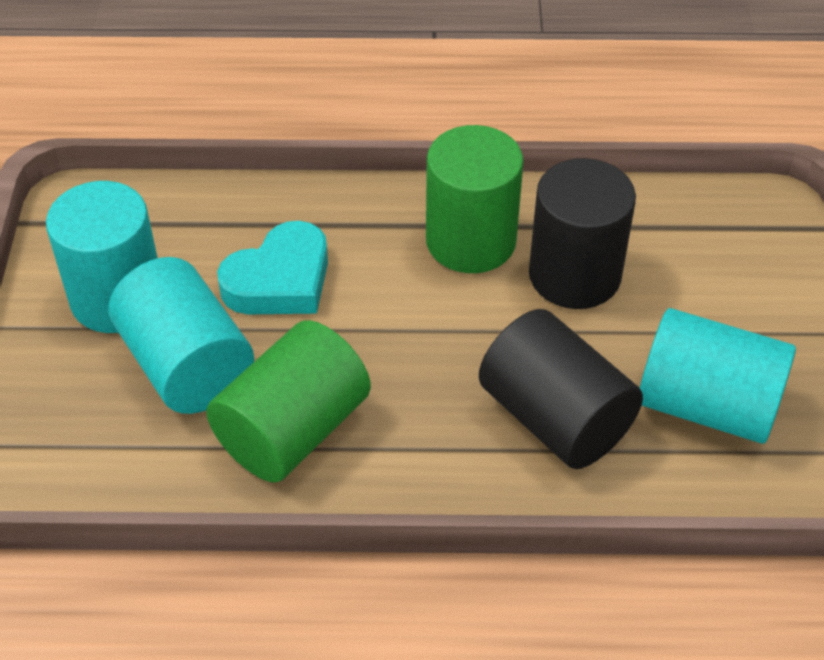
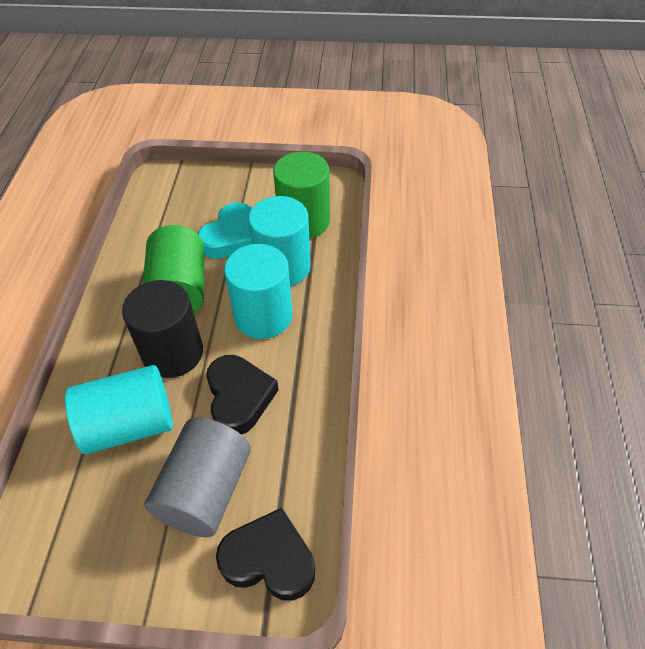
black cylinder: 2 -> 1
black heart: 0 -> 2
grey cylinder: 0 -> 1

